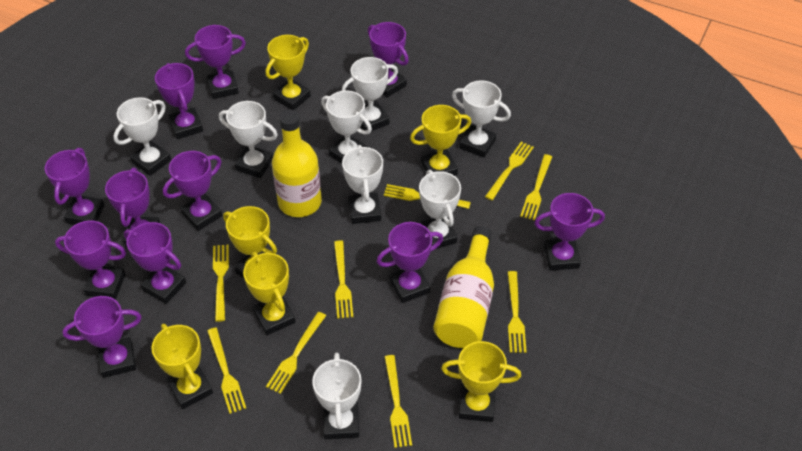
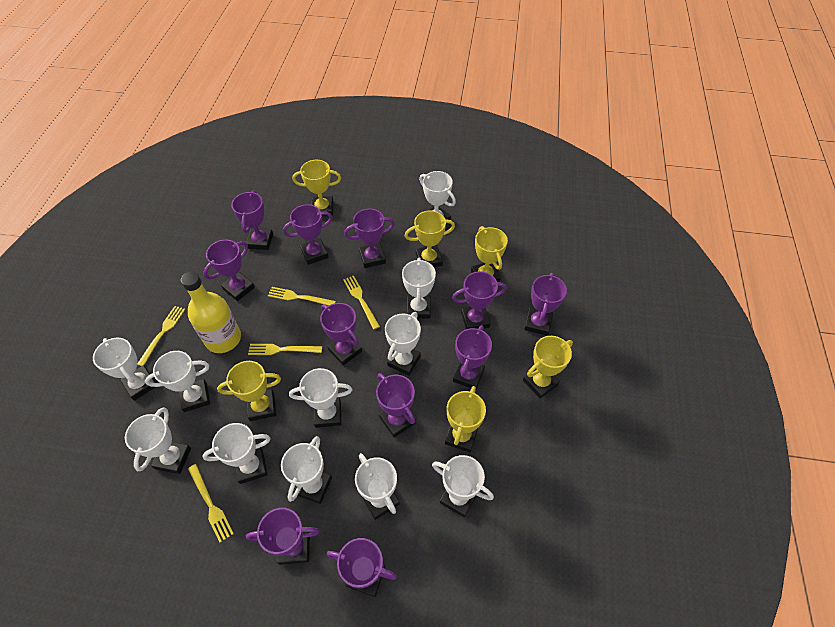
white trophy: 8 -> 11
yellow bottle: 2 -> 1
yellow fork: 9 -> 5

